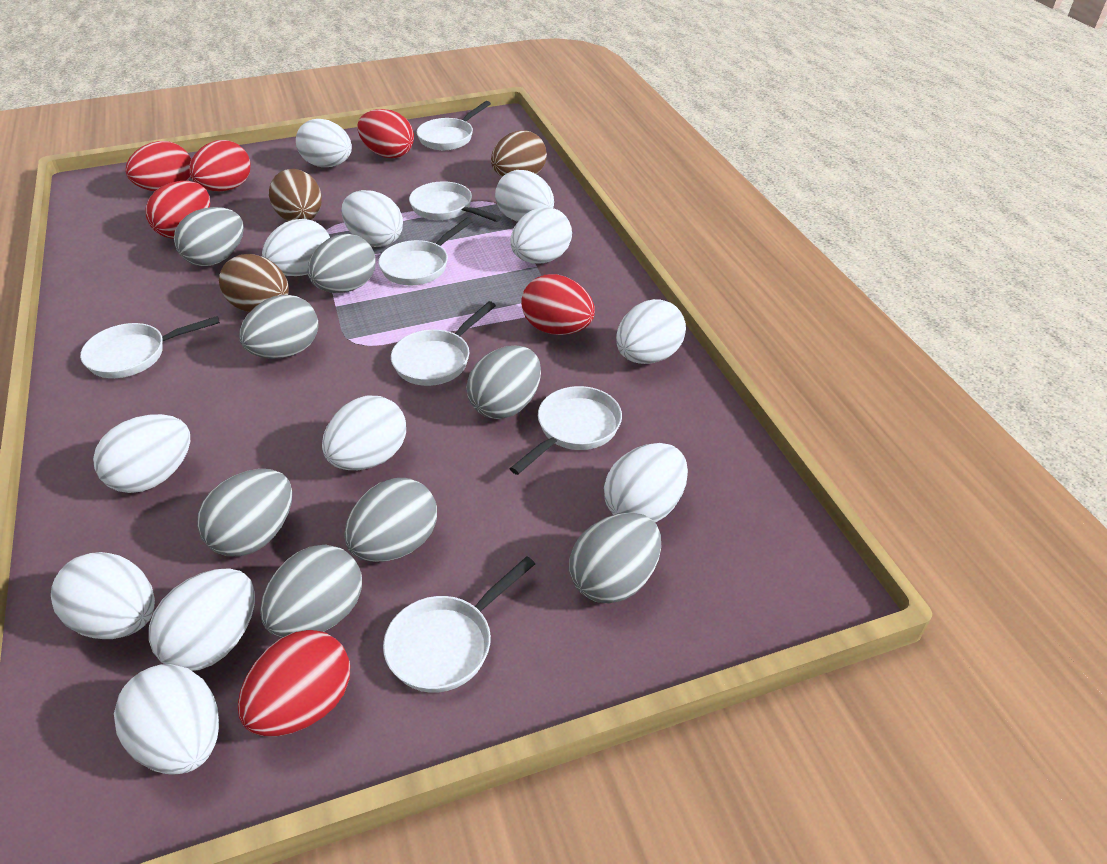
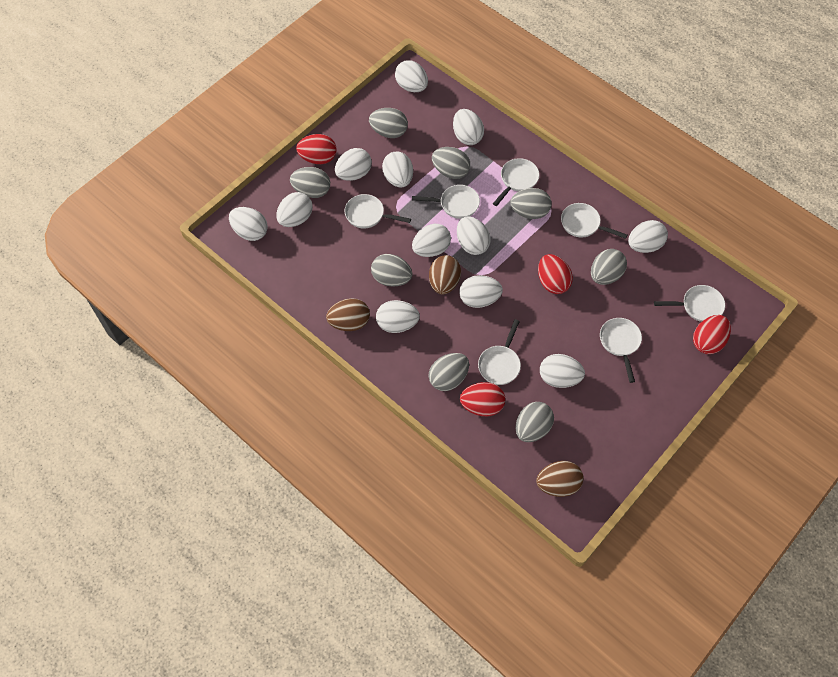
red egg: 6 -> 4

